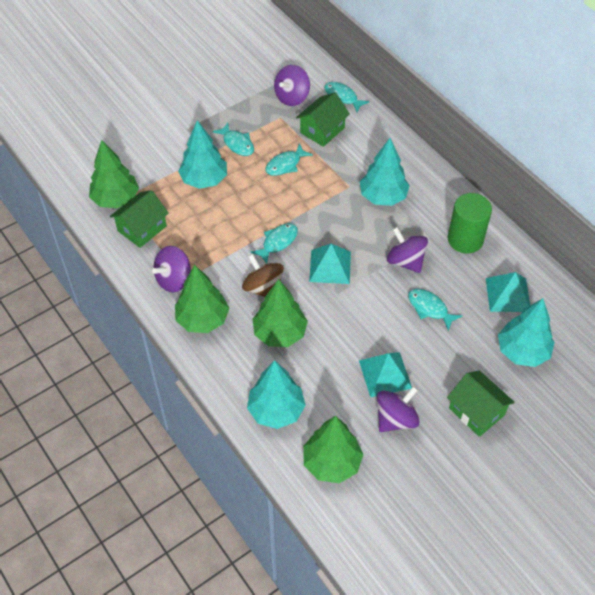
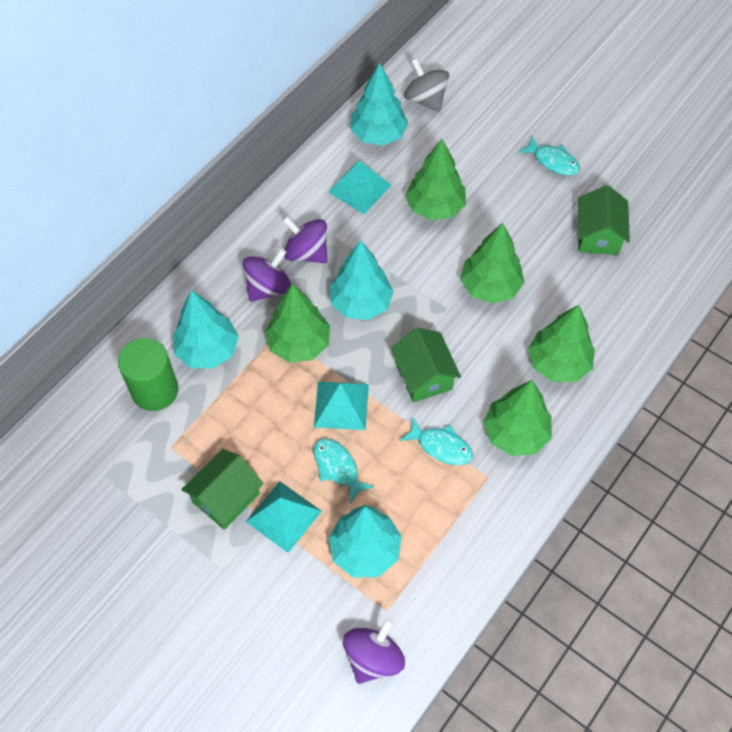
brown spinning top: 1 -> 0
green tree: 4 -> 5
grey spinning top: 0 -> 1
purple spinning top: 4 -> 3
turquoise fish: 5 -> 3

